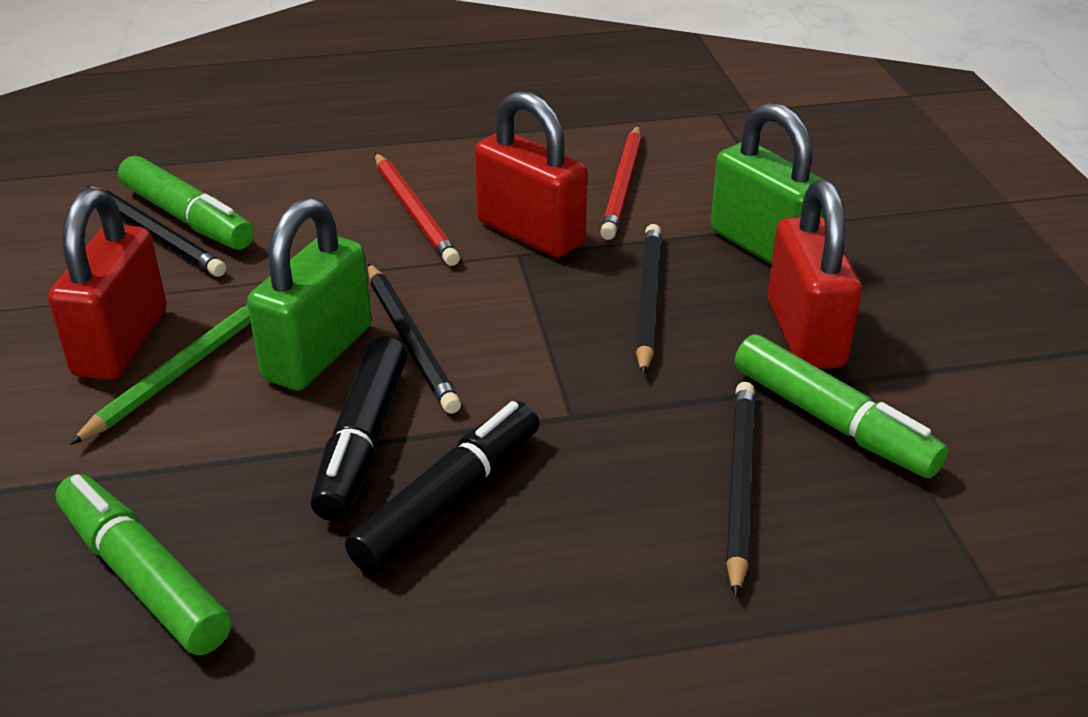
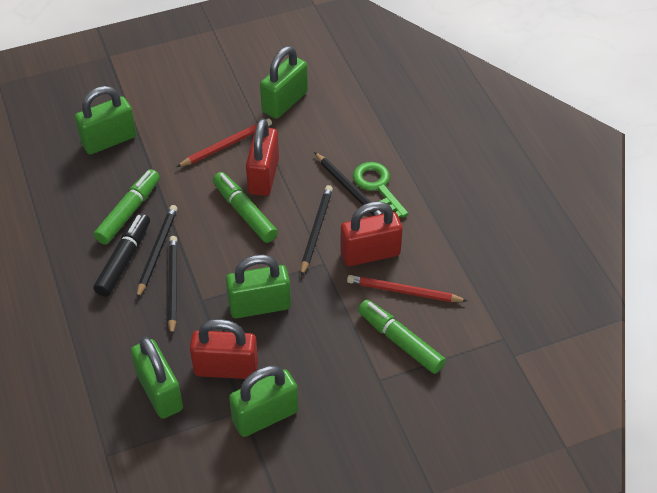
black marker: 2 -> 1
green key: 0 -> 1
green padlock: 2 -> 5
green pencil: 1 -> 0

